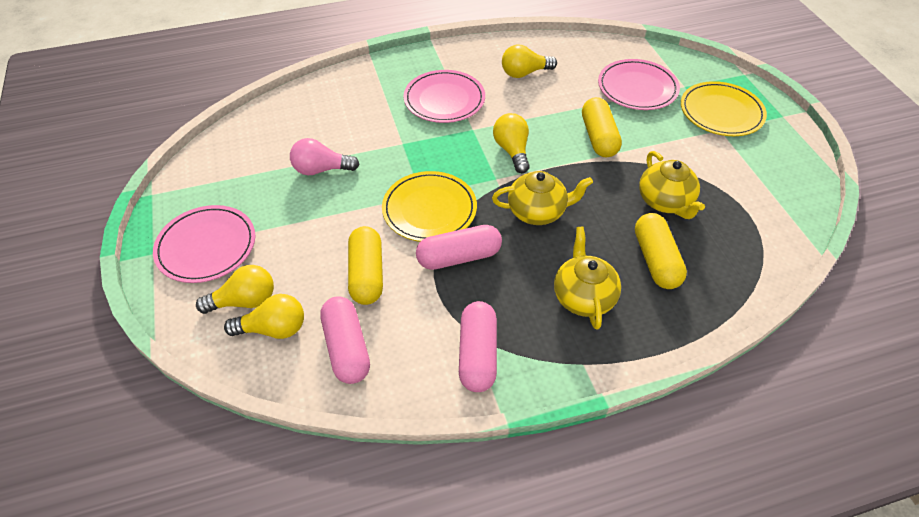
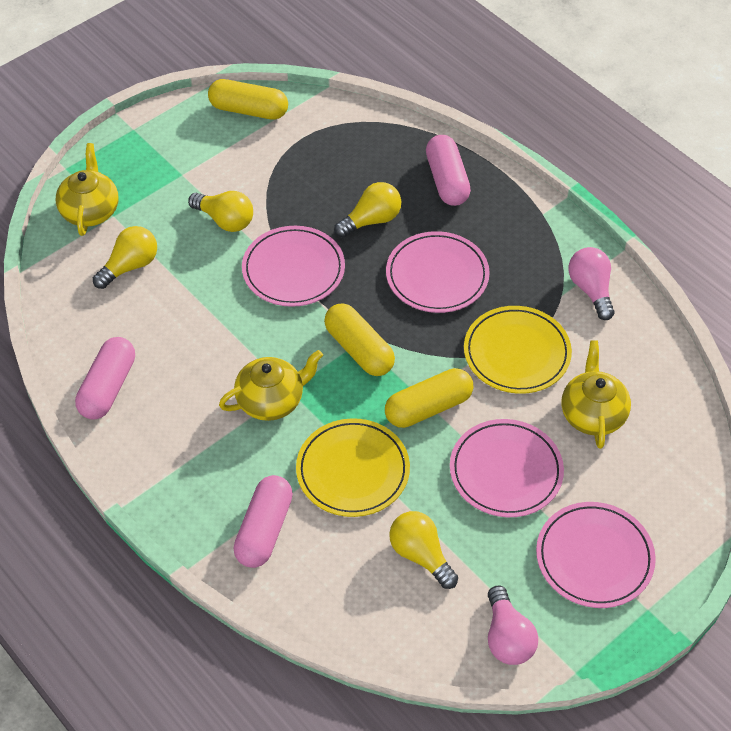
pink light bulb: 1 -> 2
pink plate: 3 -> 4

